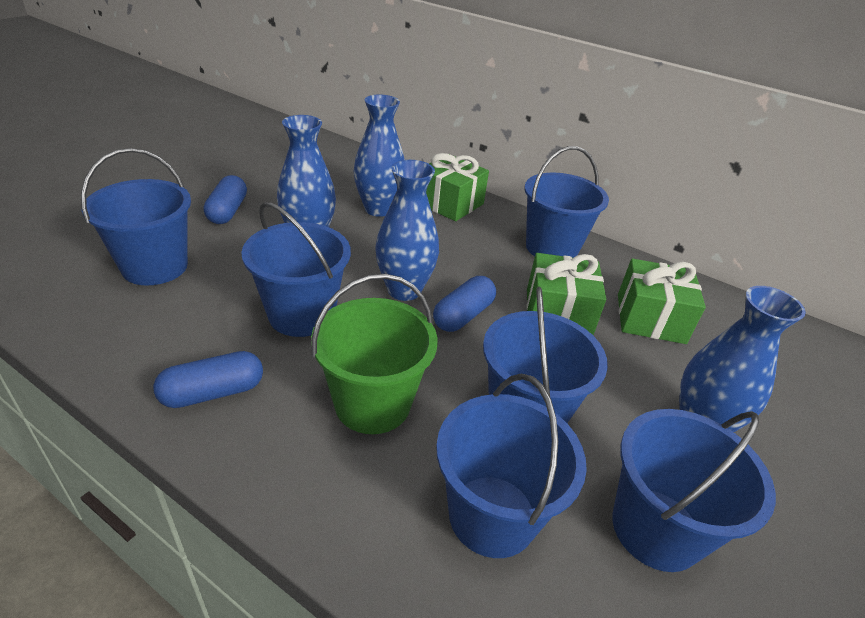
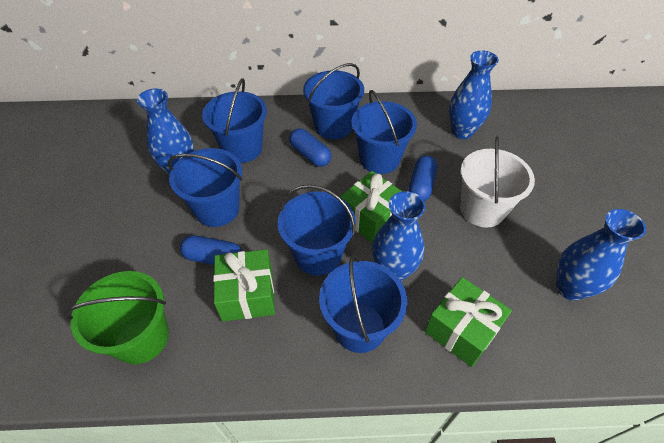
white bucket: 0 -> 1

